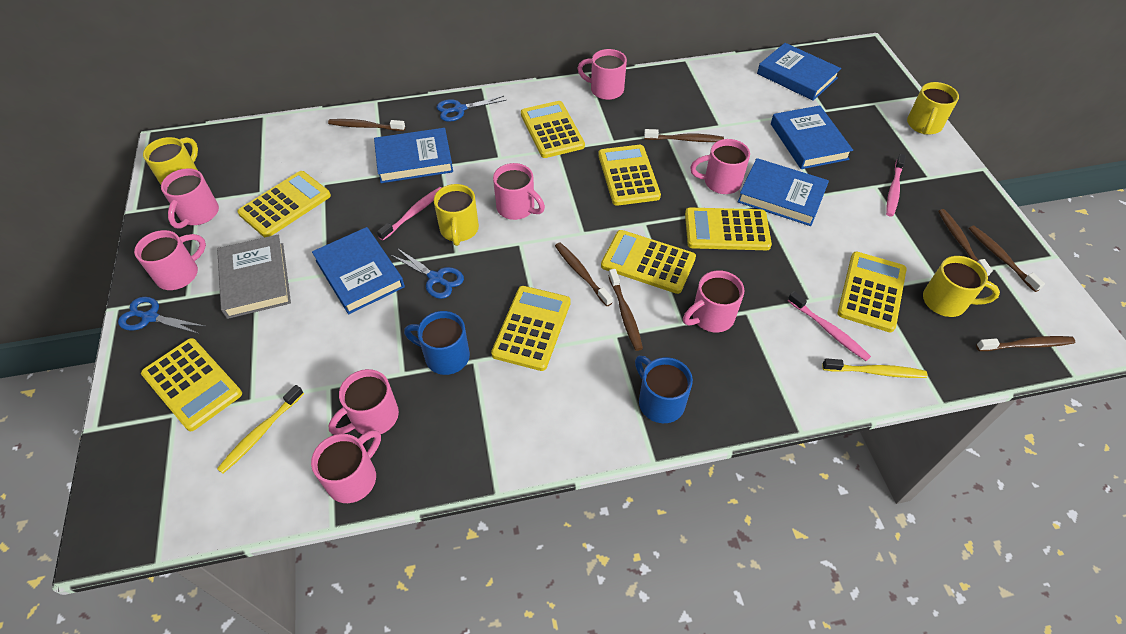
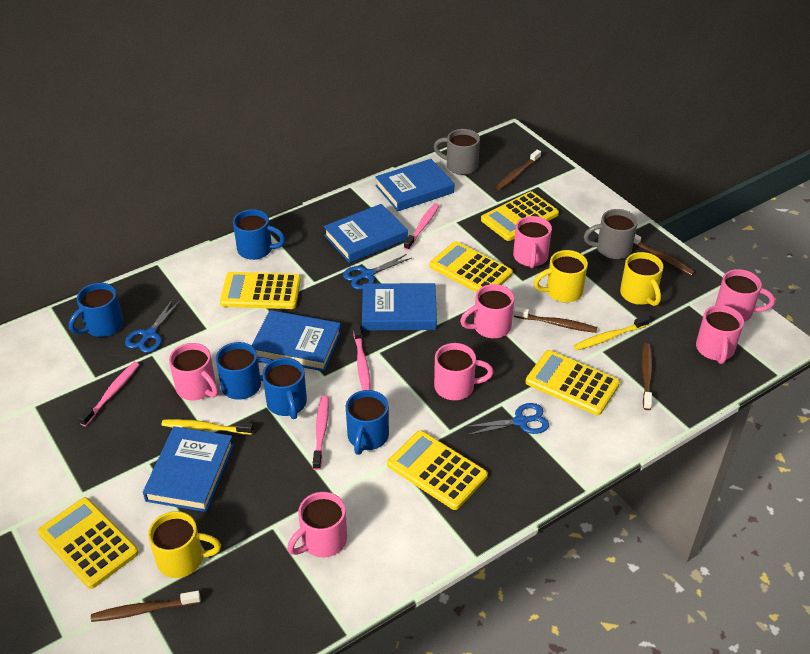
blue mug: 2 -> 5
brown toothbrush: 7 -> 5
grey book: 1 -> 0
grey mug: 0 -> 2
pink mug: 8 -> 7
pink toothbrush: 3 -> 4
yellow calculator: 8 -> 6
yellow mug: 4 -> 3

